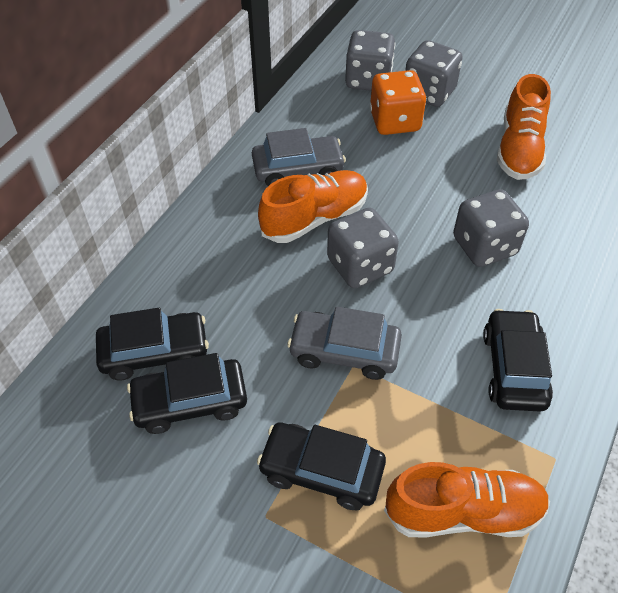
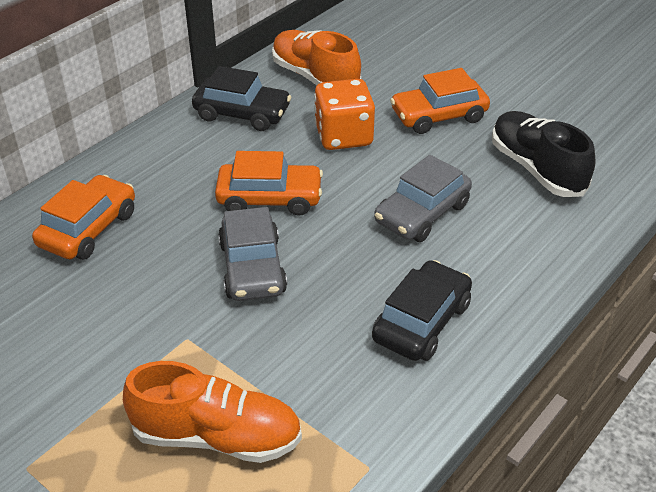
black car: 4 -> 2
black shoe: 0 -> 1
grey dice: 4 -> 0
orange car: 0 -> 3
orange shoe: 3 -> 2

